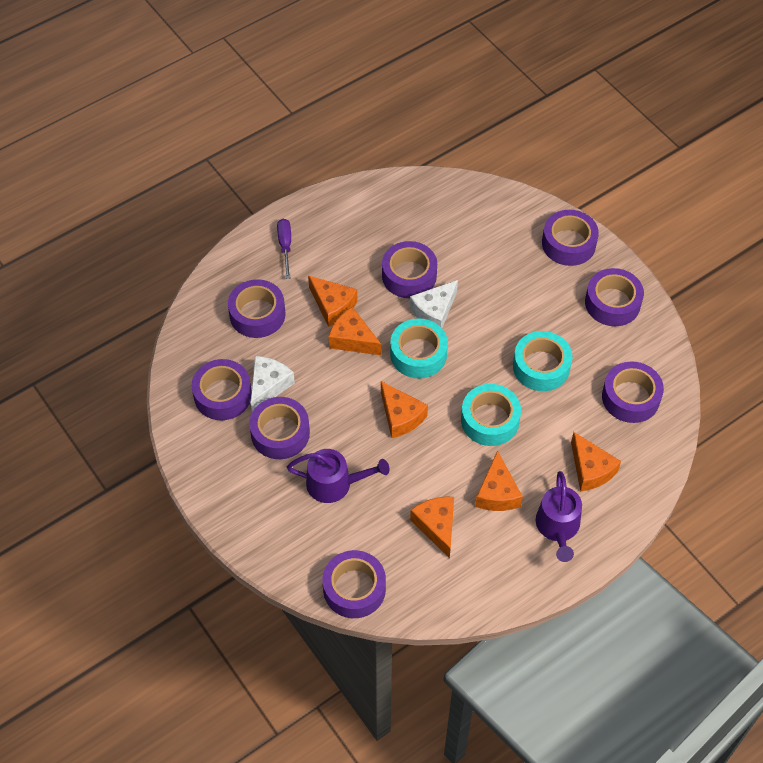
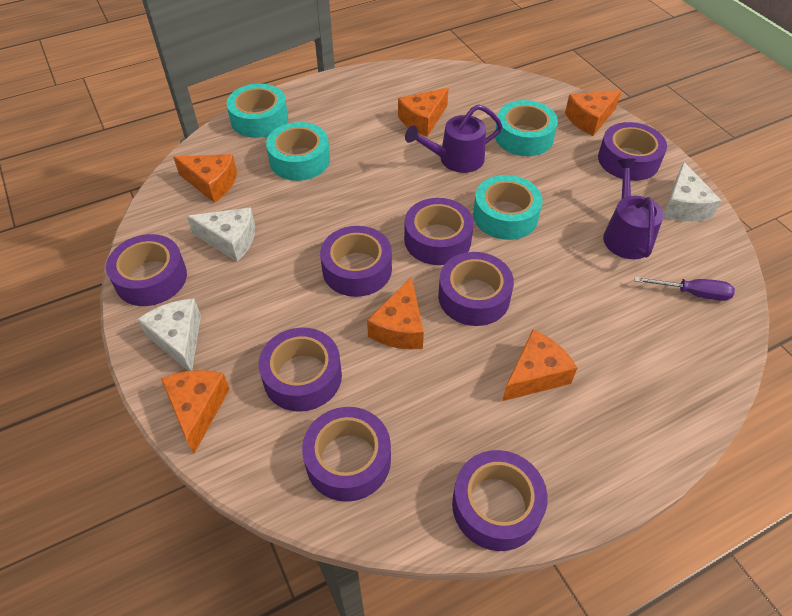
turquoise tape: 3 -> 4
white cheese: 2 -> 3

